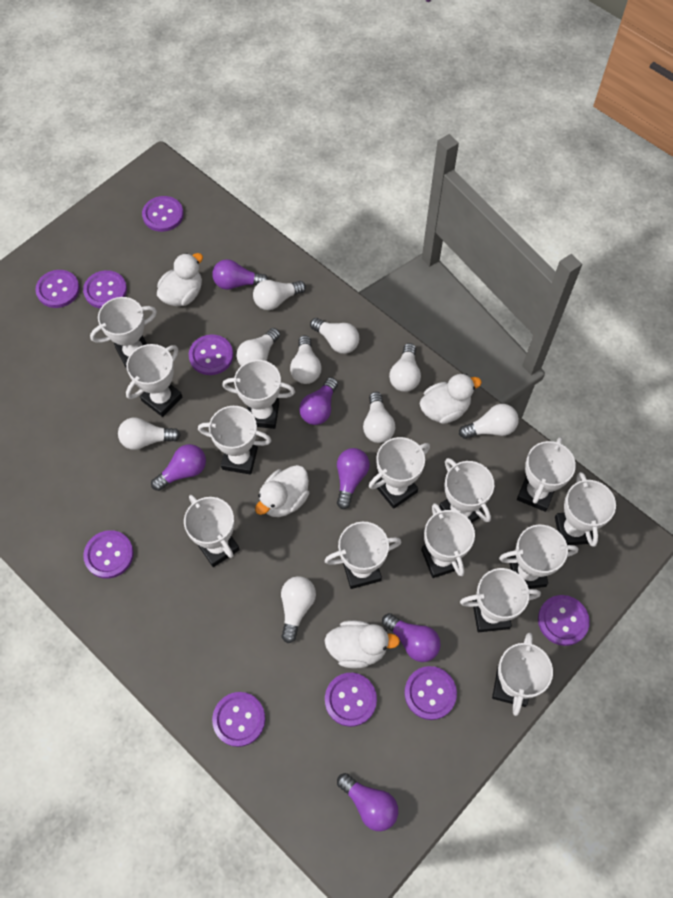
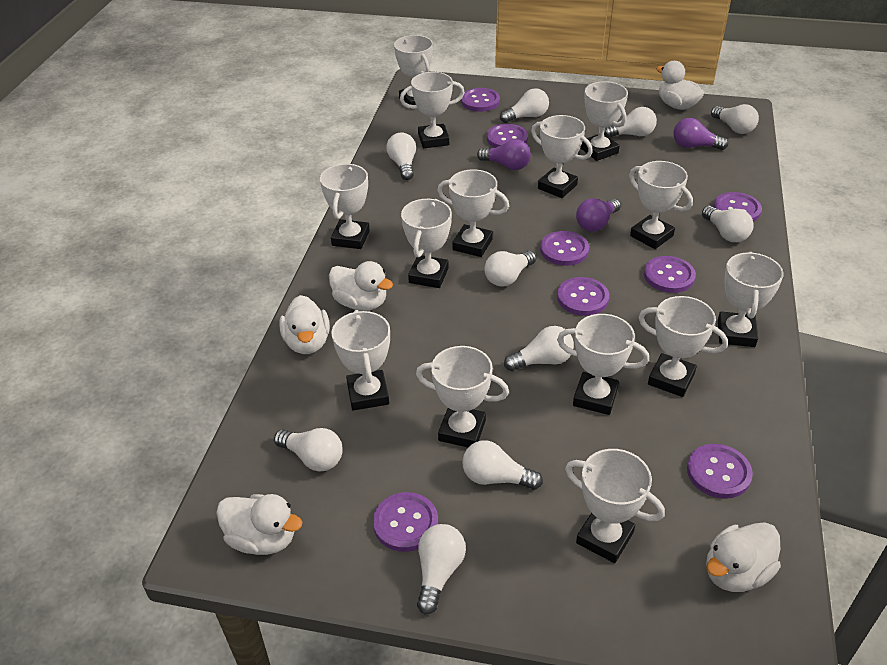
purple button: 9 -> 8
purple light bulb: 6 -> 3
white duck: 4 -> 5
white light bulb: 9 -> 10

